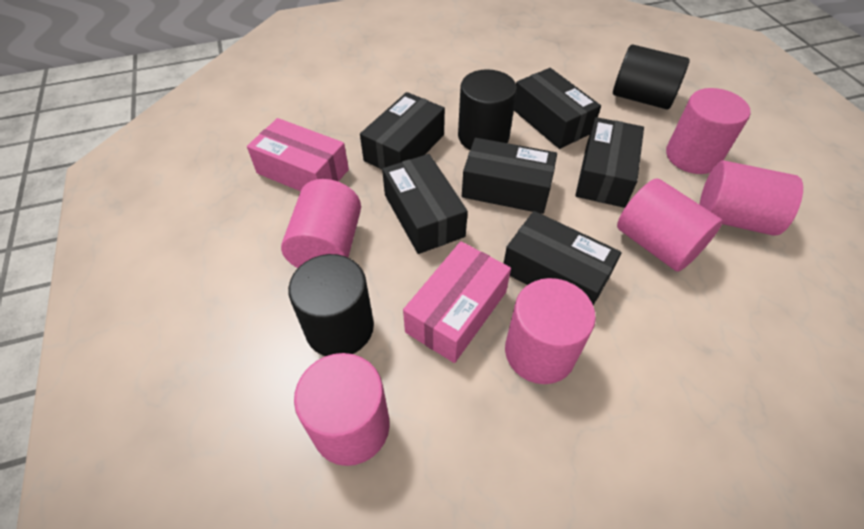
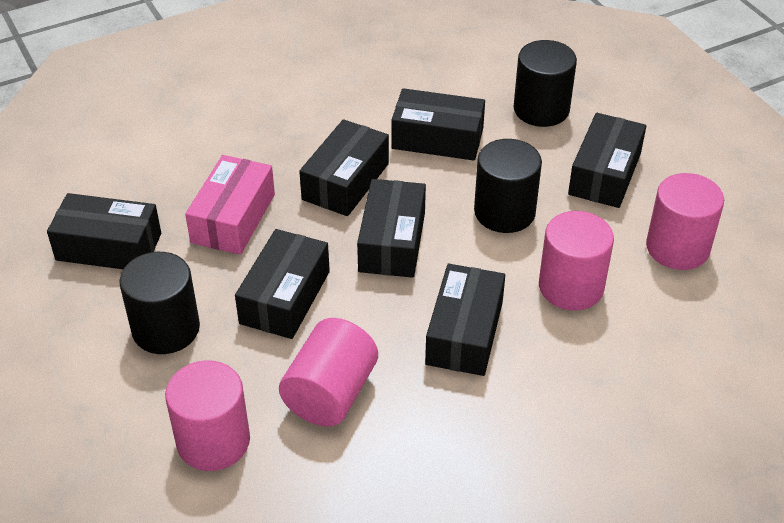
black box: 6 -> 7
pink box: 2 -> 1
pink cylinder: 6 -> 4

